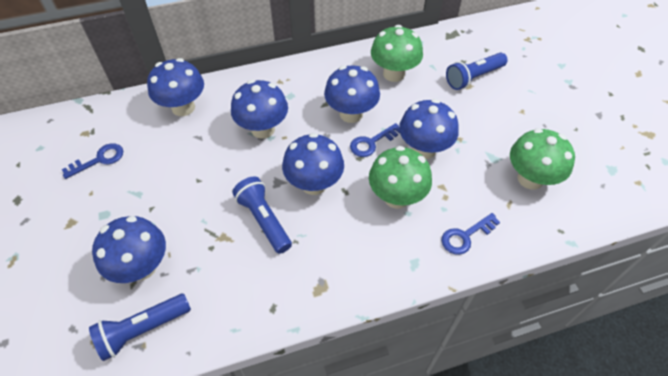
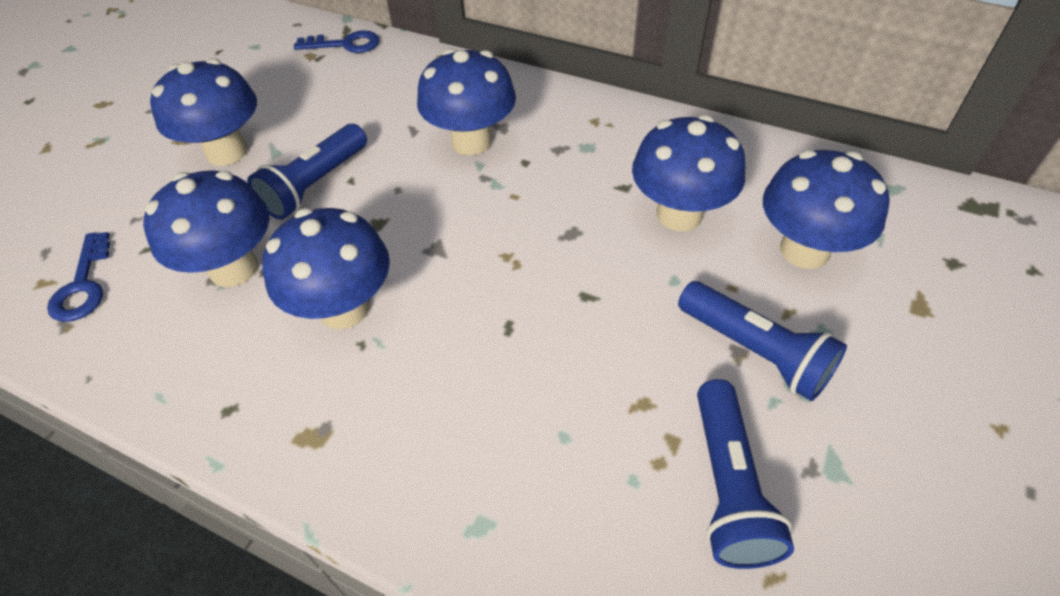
blue key: 3 -> 2
green mushroom: 3 -> 0

